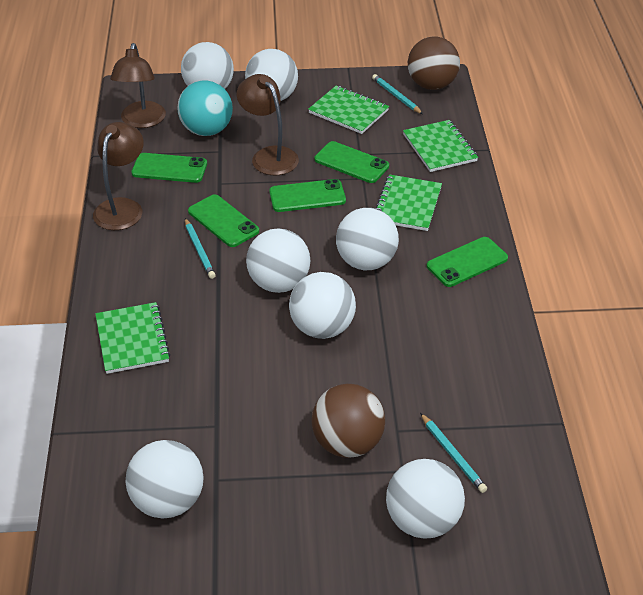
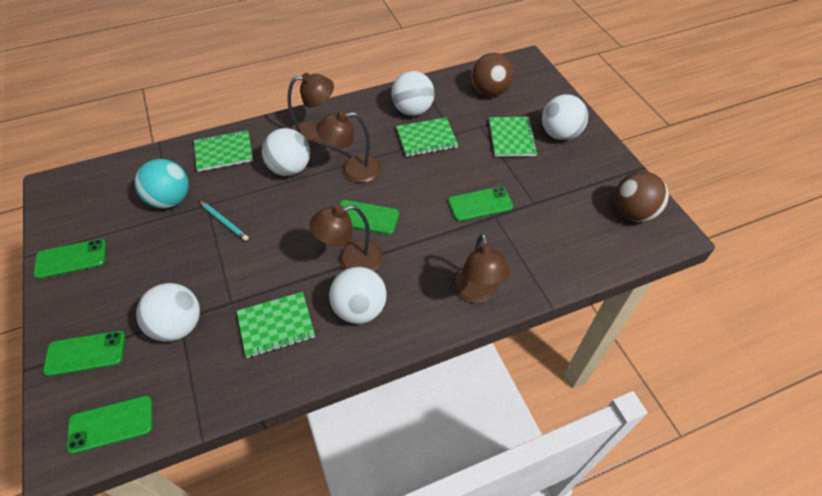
brown lamp: 3 -> 4
turquoise pencil: 3 -> 1
white ball: 7 -> 5

